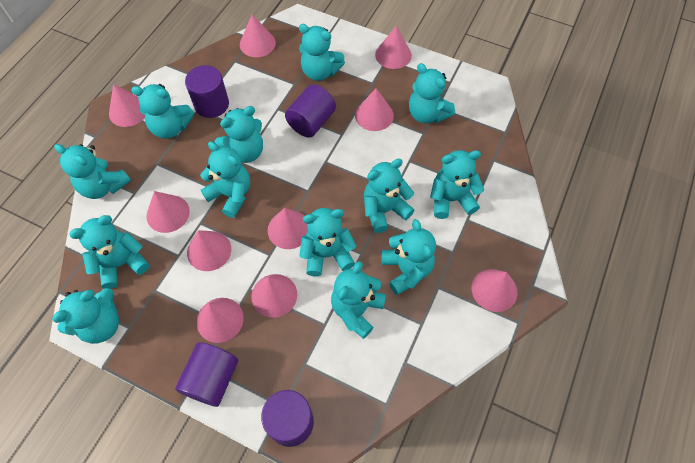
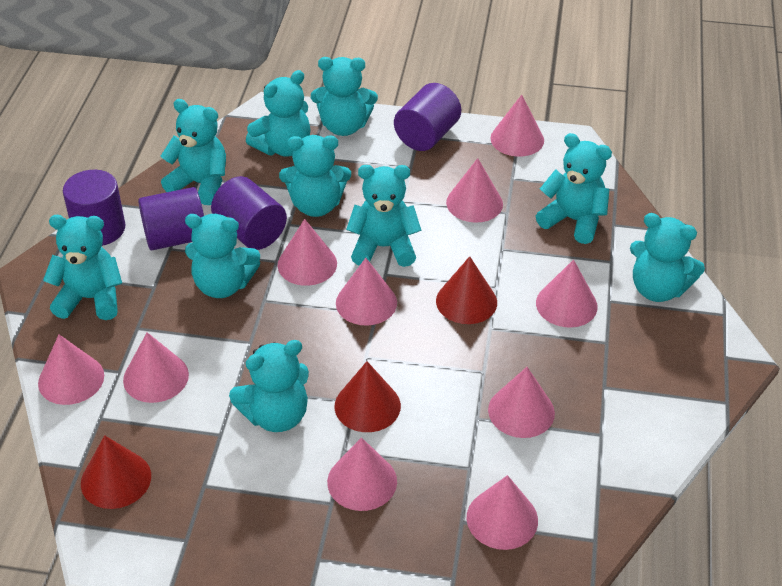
red cone: 0 -> 3
turquoise teddy bear: 13 -> 10

